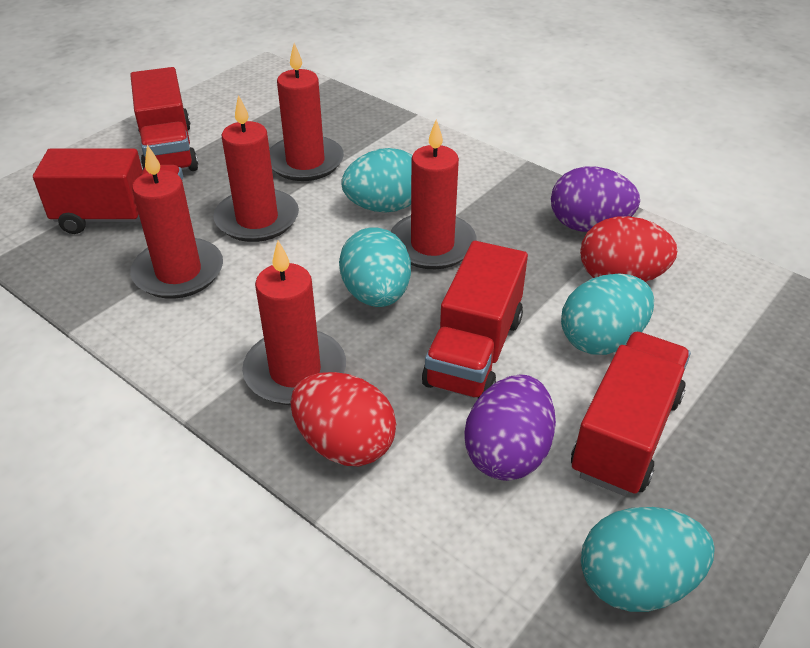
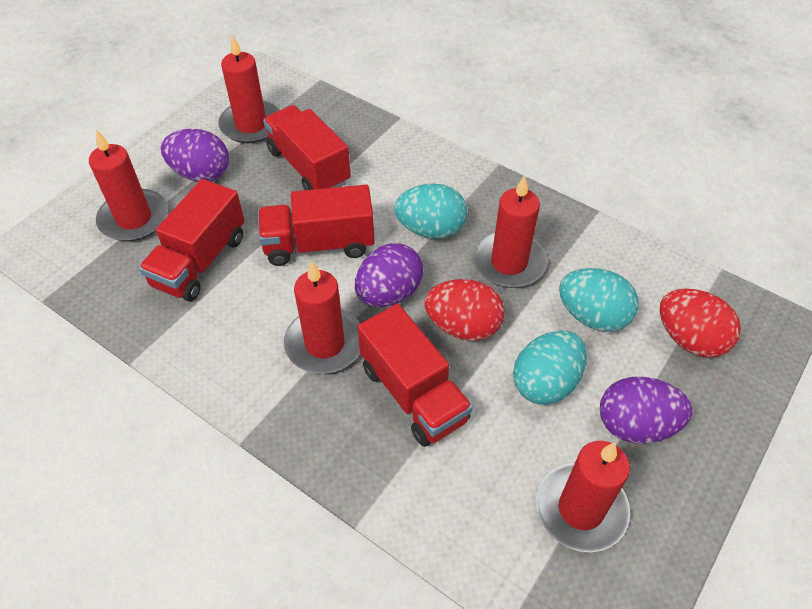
purple egg: 2 -> 3
turquoise egg: 4 -> 3

